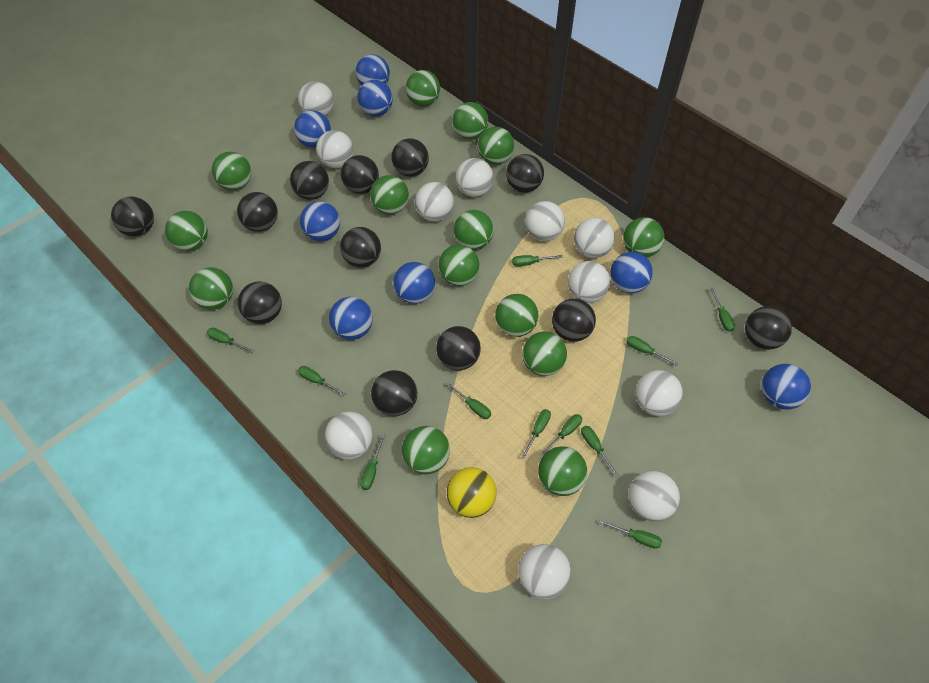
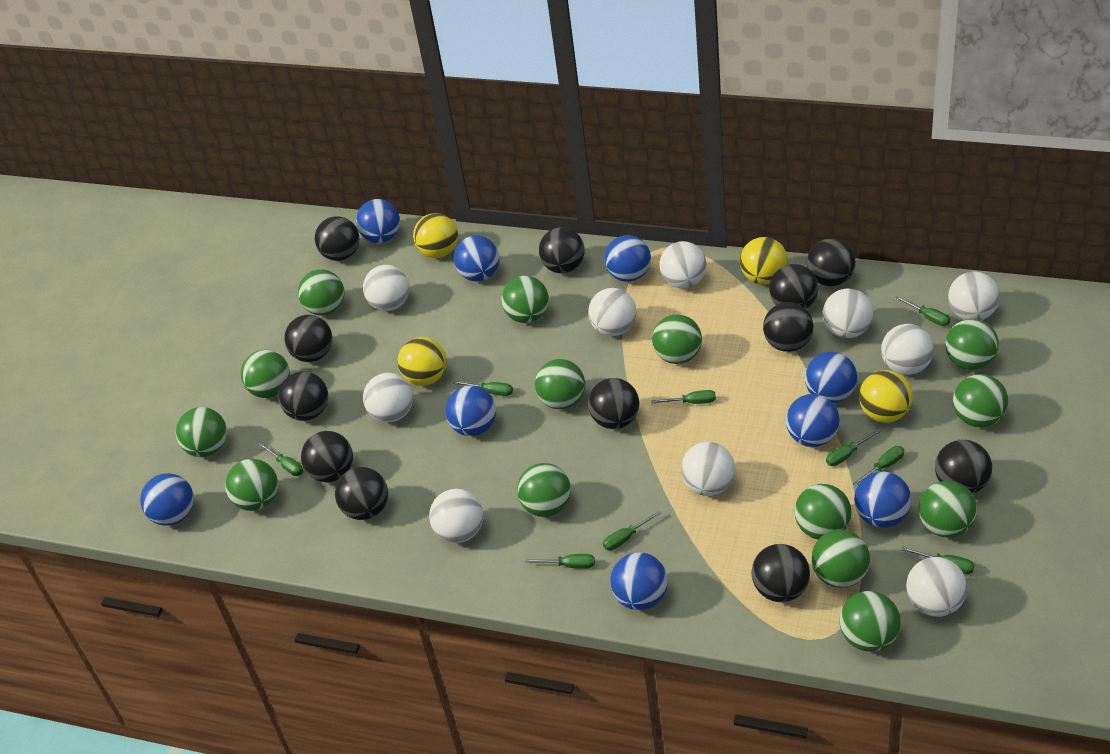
blue ball: 8 -> 9
green screwdriver: 11 -> 9
white ball: 11 -> 10
yellow ball: 1 -> 4

